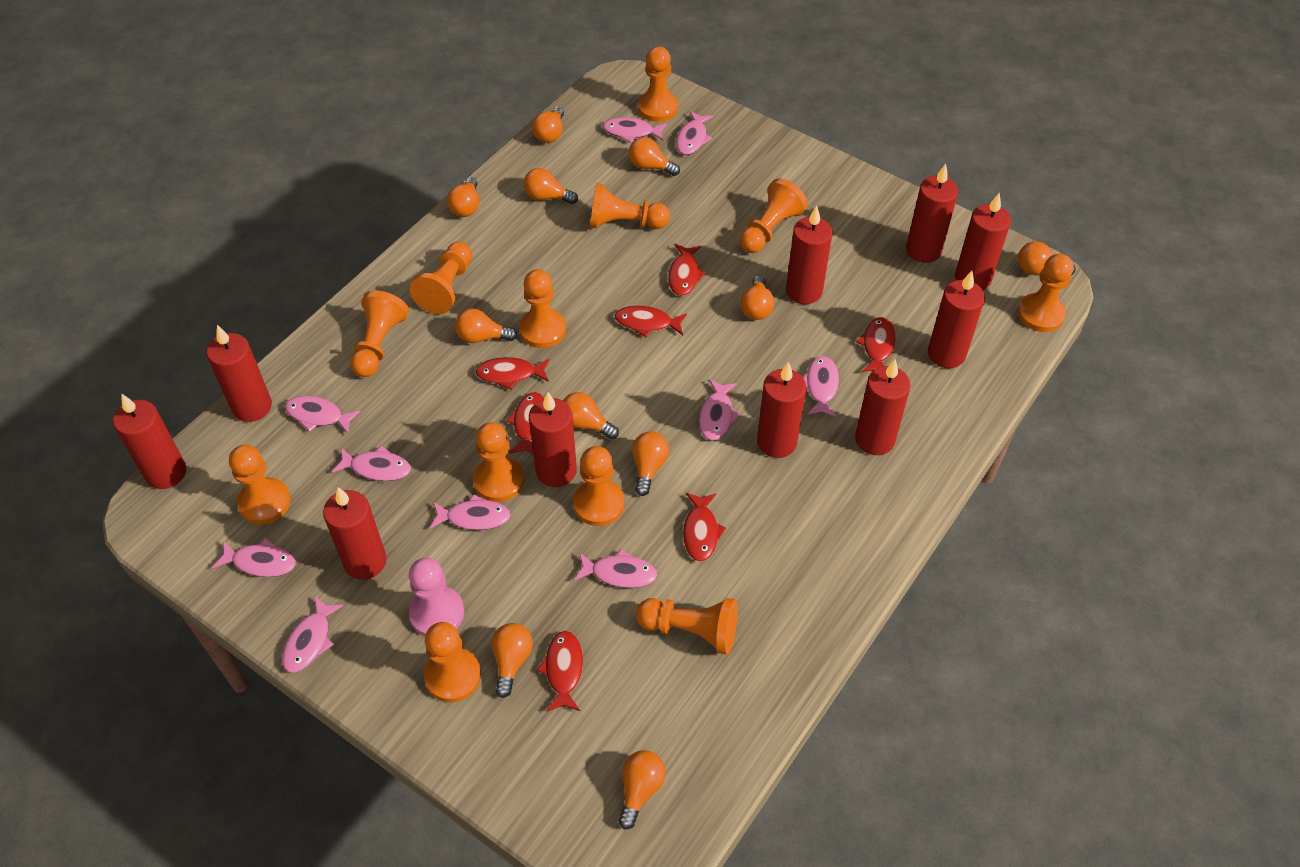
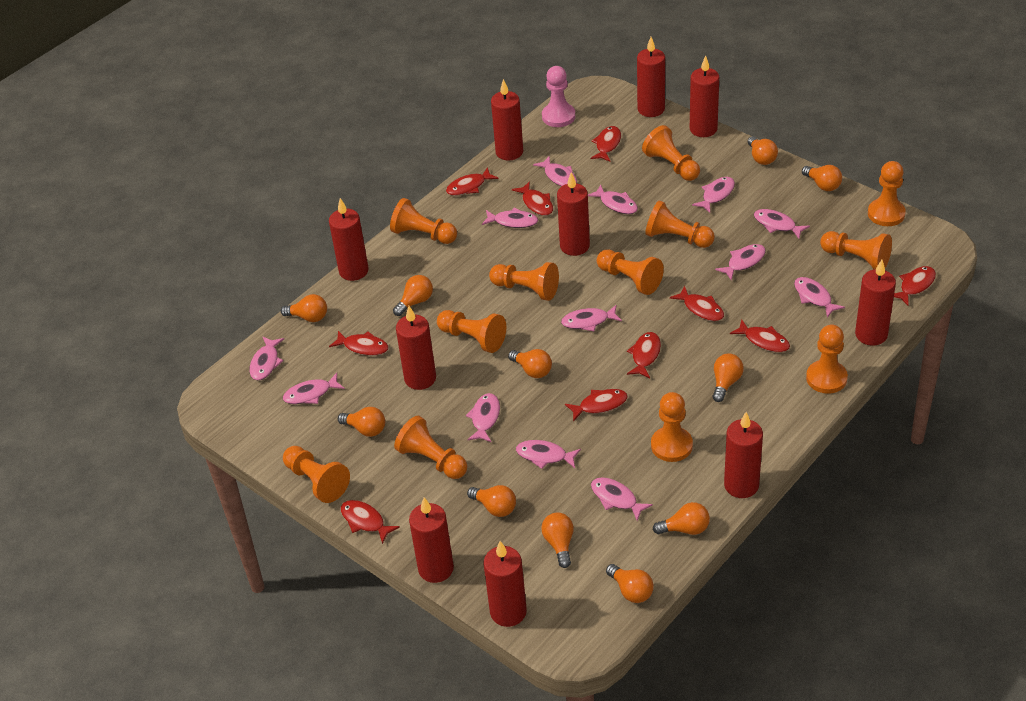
pink fish: 10 -> 13
red fish: 7 -> 10

